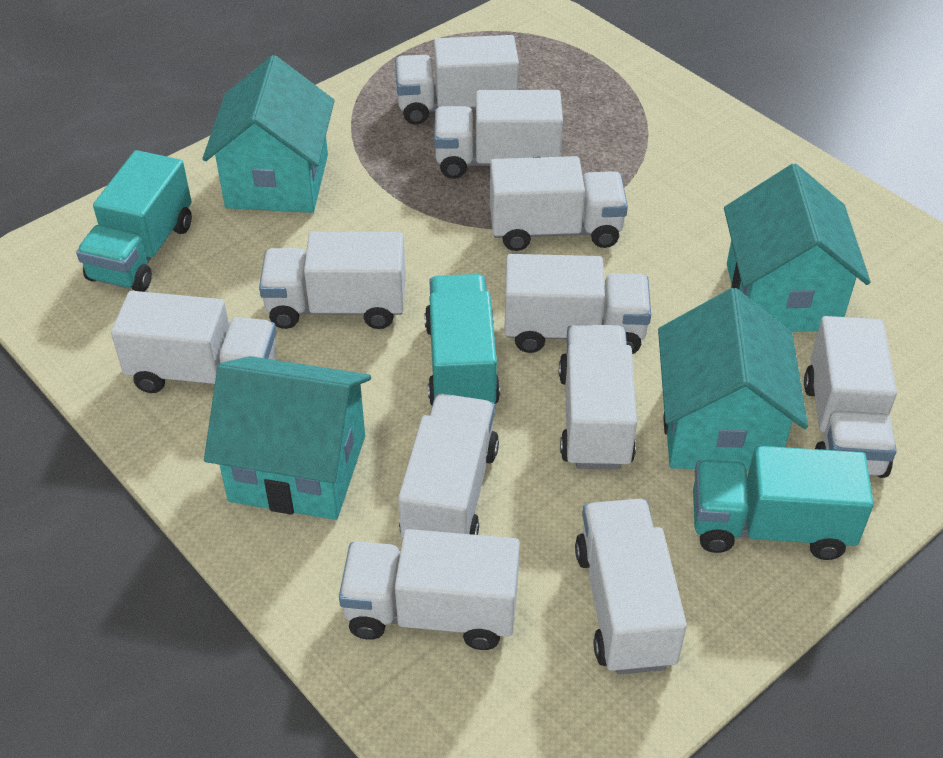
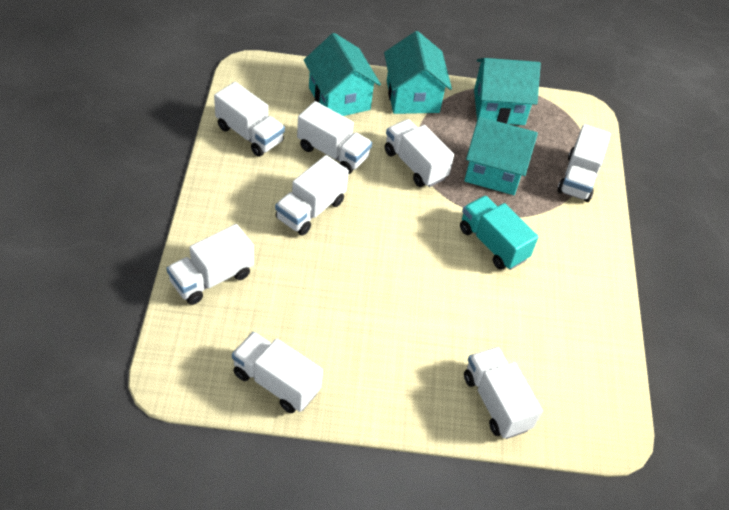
turquoise truck: 3 -> 1
white truck: 11 -> 8

